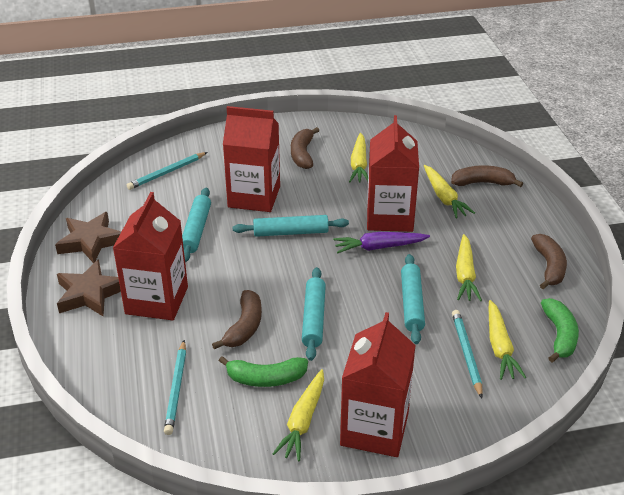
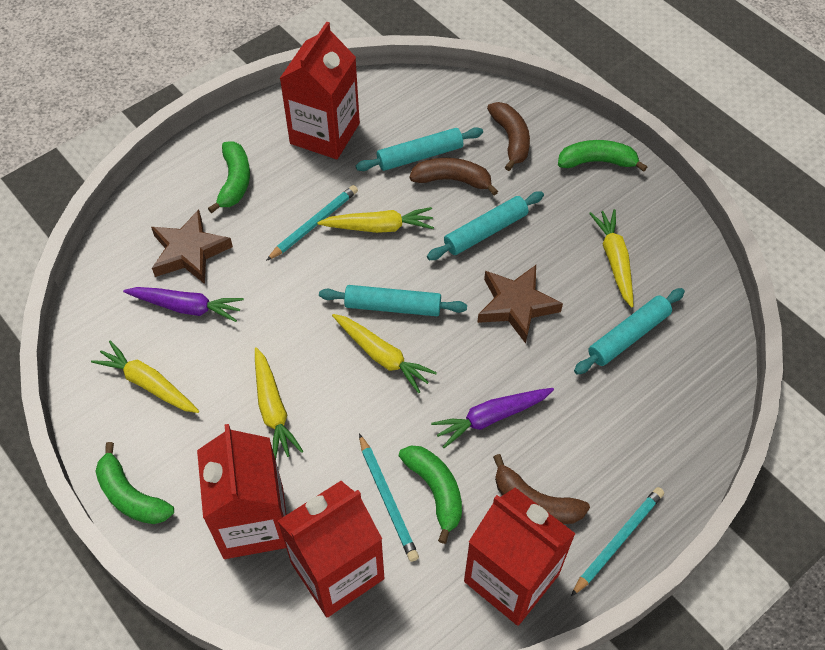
brown banana: 4 -> 3
green banana: 2 -> 4
purple carrot: 1 -> 2

